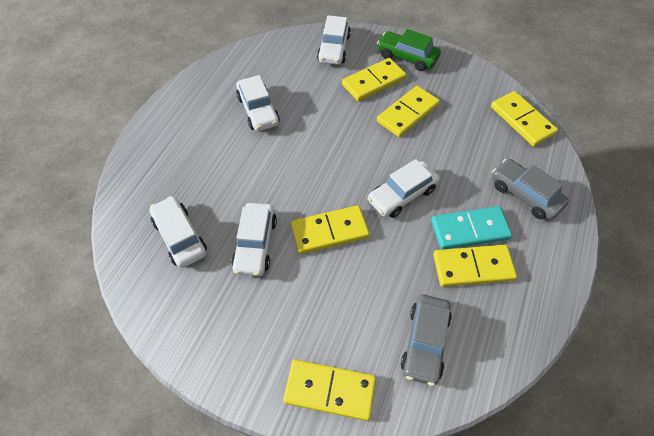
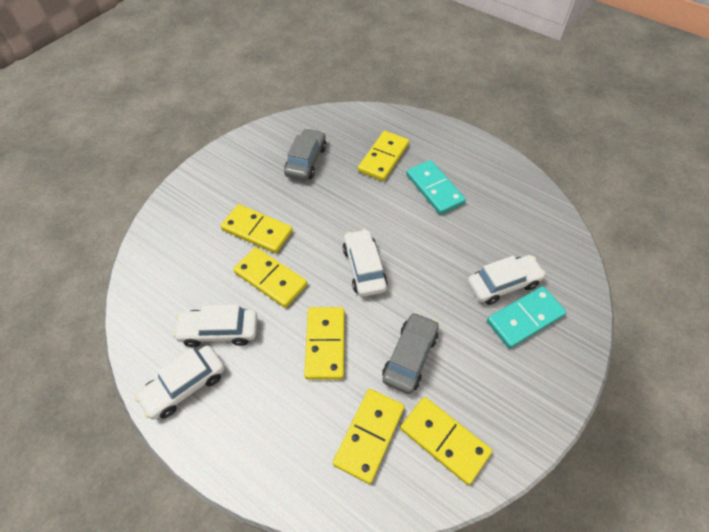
green car: 1 -> 0
turquoise domino: 1 -> 2
white car: 5 -> 4

